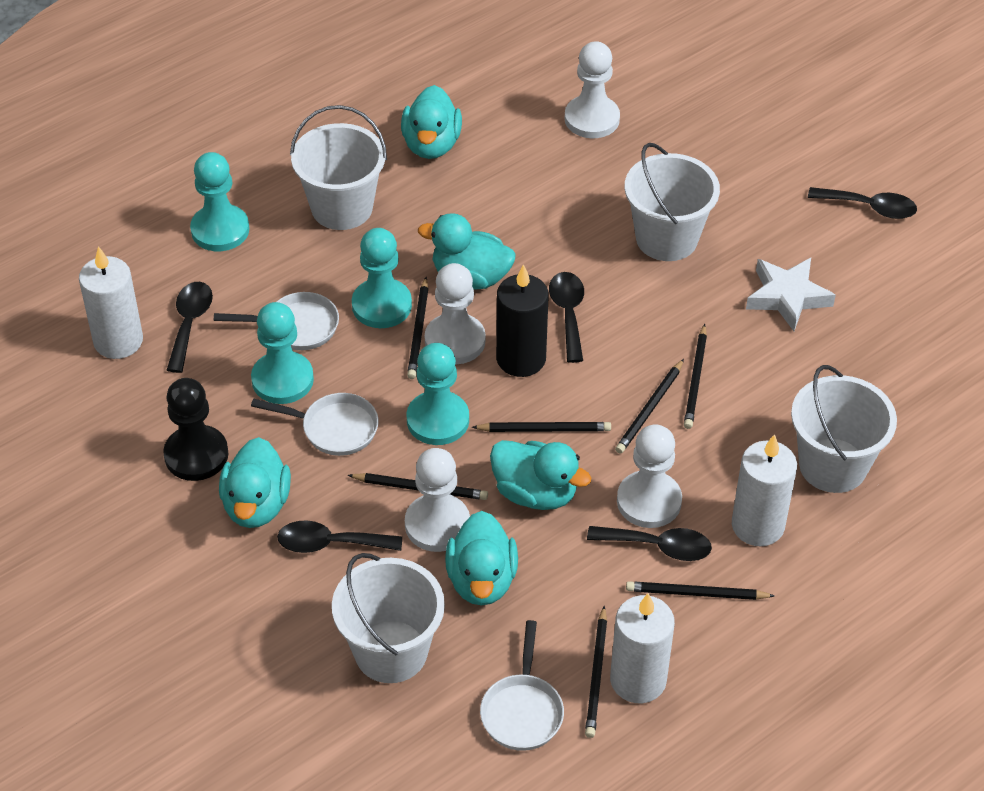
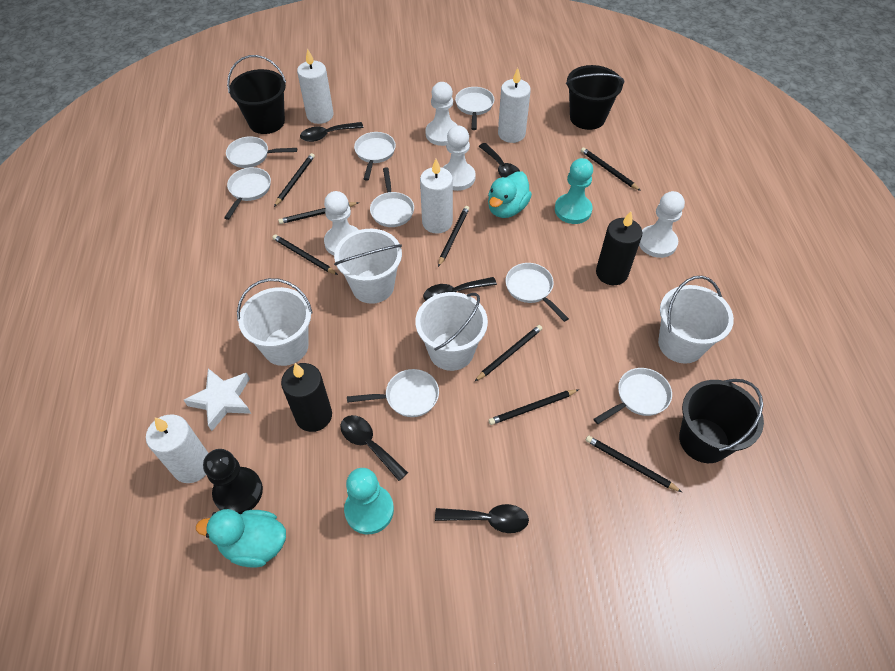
black bucket: 0 -> 3
black candle: 1 -> 2
black pencil: 7 -> 8
turquoise duck: 5 -> 2
turquoise pawn: 4 -> 2
white candle: 3 -> 4
white pan: 3 -> 8

